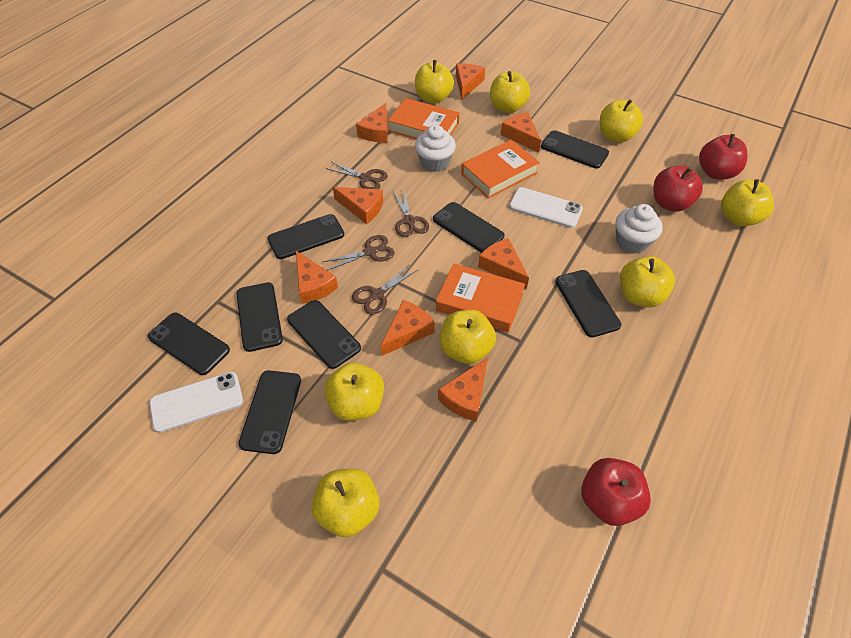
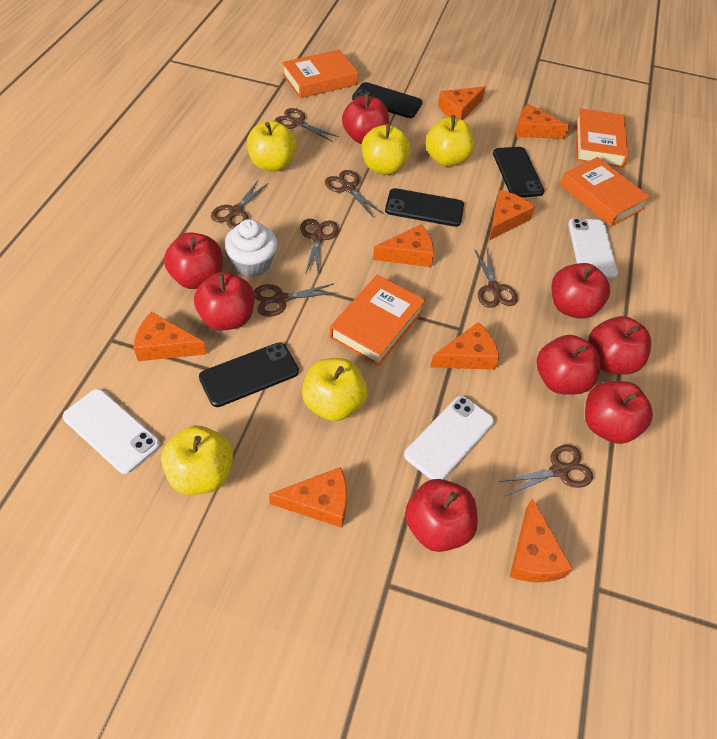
black phone: 8 -> 4
brown scissors: 4 -> 7
orange book: 3 -> 4
red apple: 3 -> 8
white cupcake: 2 -> 1
white phone: 2 -> 3
yellow apple: 8 -> 5

